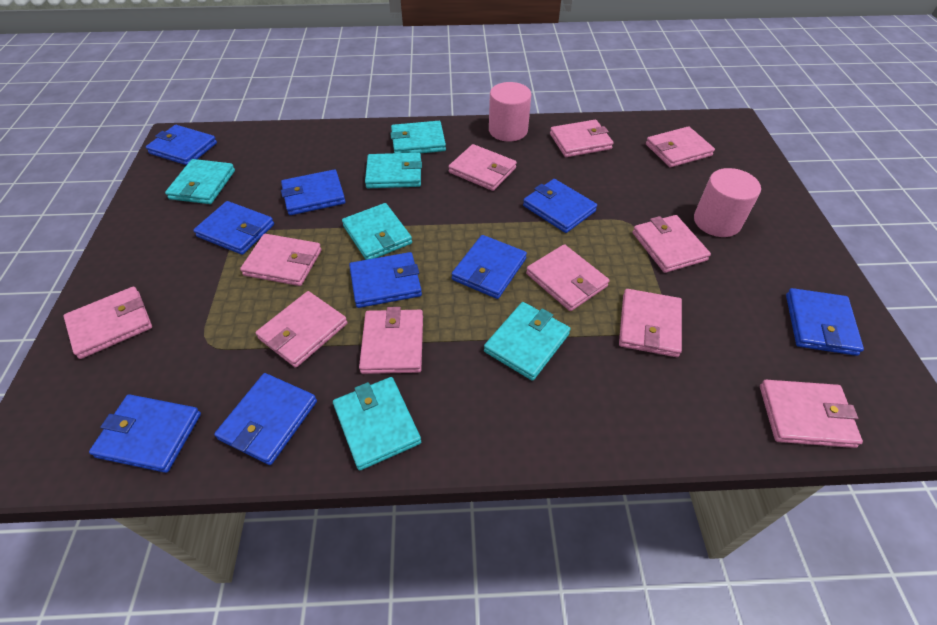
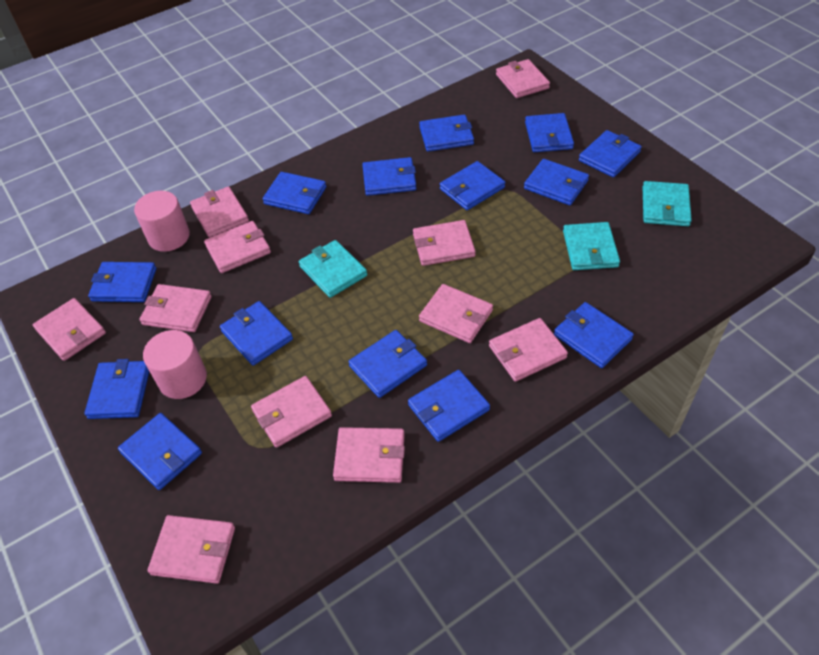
blue wallet: 9 -> 14
turquoise wallet: 6 -> 3

